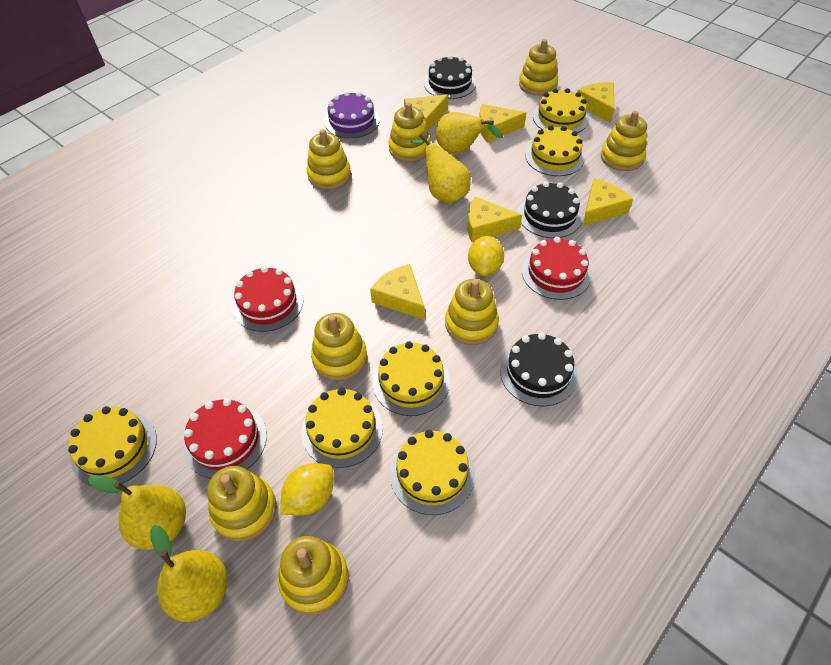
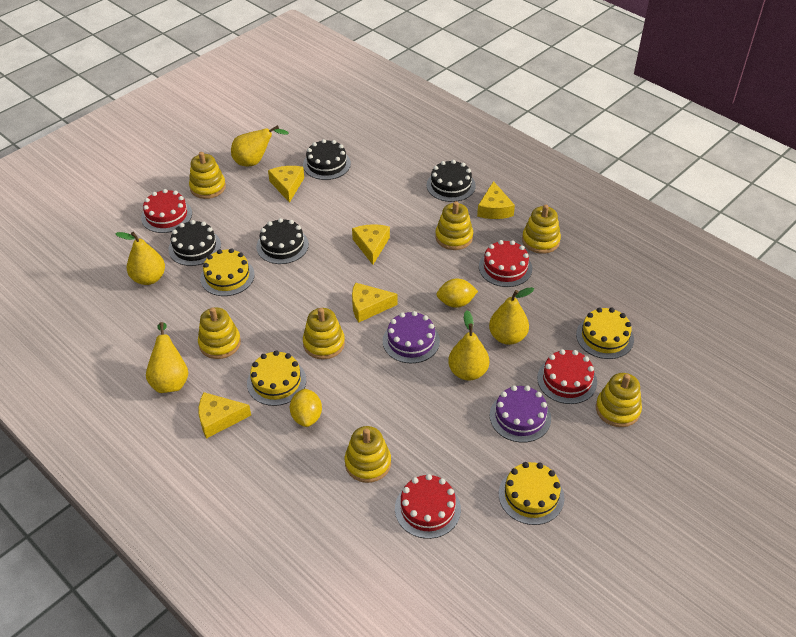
black cake: 3 -> 4
purple cake: 1 -> 2
red cake: 3 -> 4
yellow cake: 6 -> 4
yellow cheese: 6 -> 5
yellow pear: 4 -> 5
yellow stacking toy: 8 -> 7

